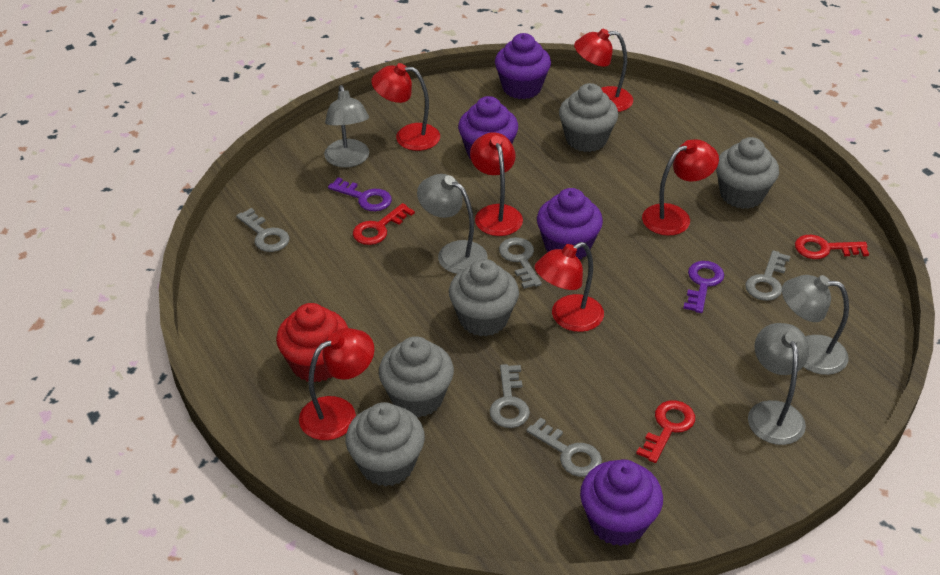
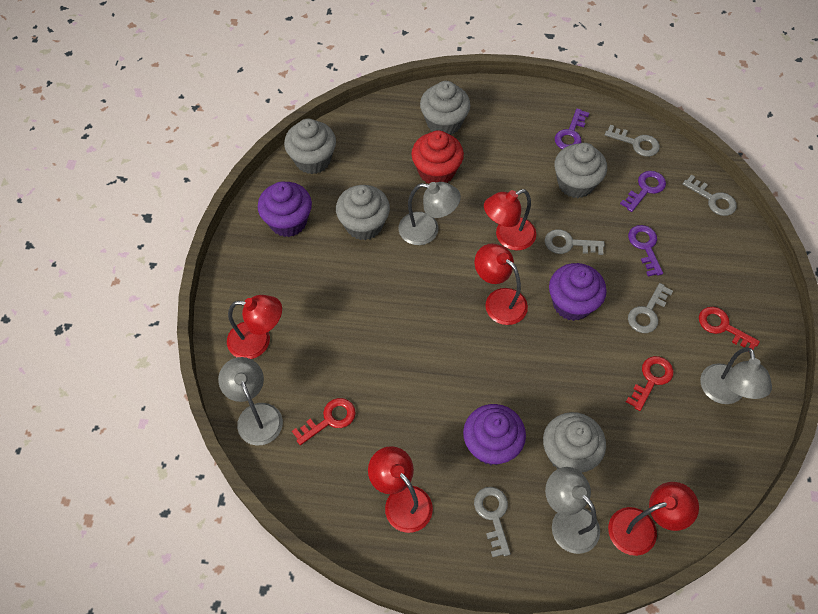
purple cupcake: 4 -> 3
purple key: 2 -> 3
red lamp: 6 -> 5

